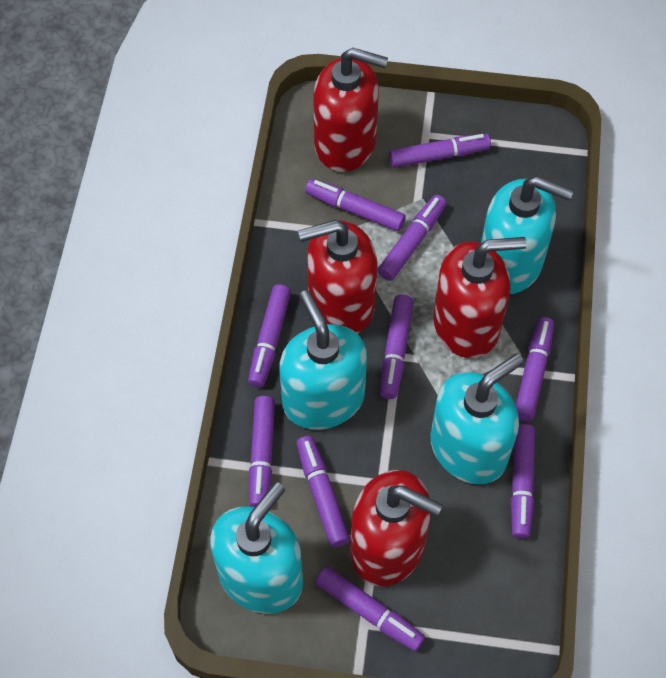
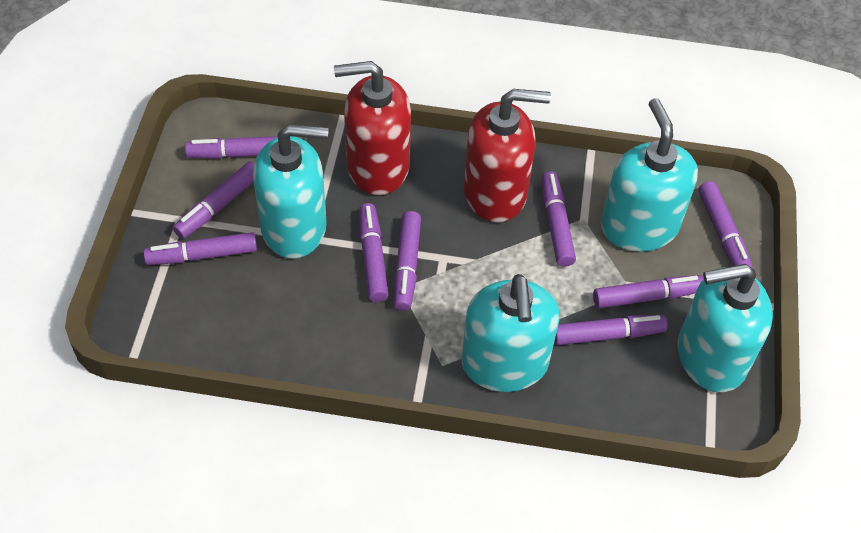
purple marker: 10 -> 9
red soap dispenser: 4 -> 2

